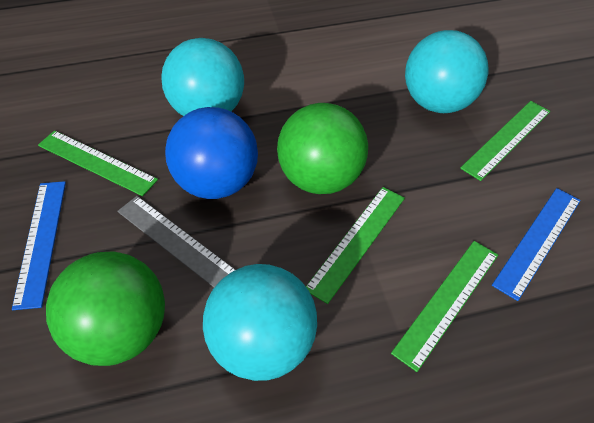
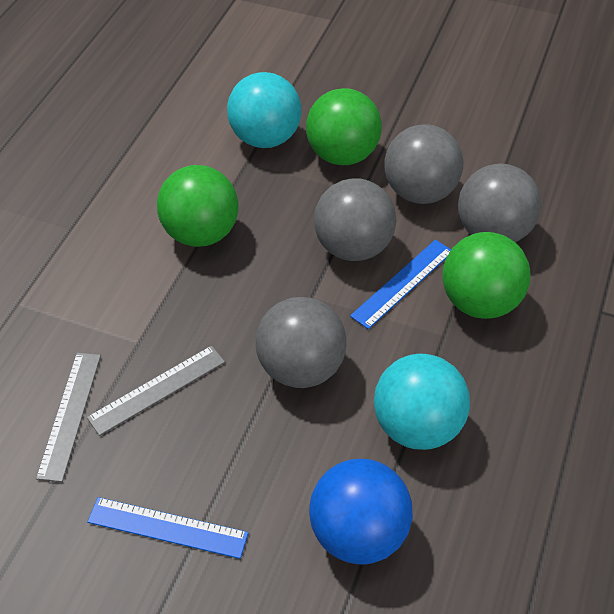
green ball: 2 -> 3
green ruler: 4 -> 0
grey ball: 0 -> 4
grey ruler: 1 -> 2
turquoise ball: 3 -> 2

